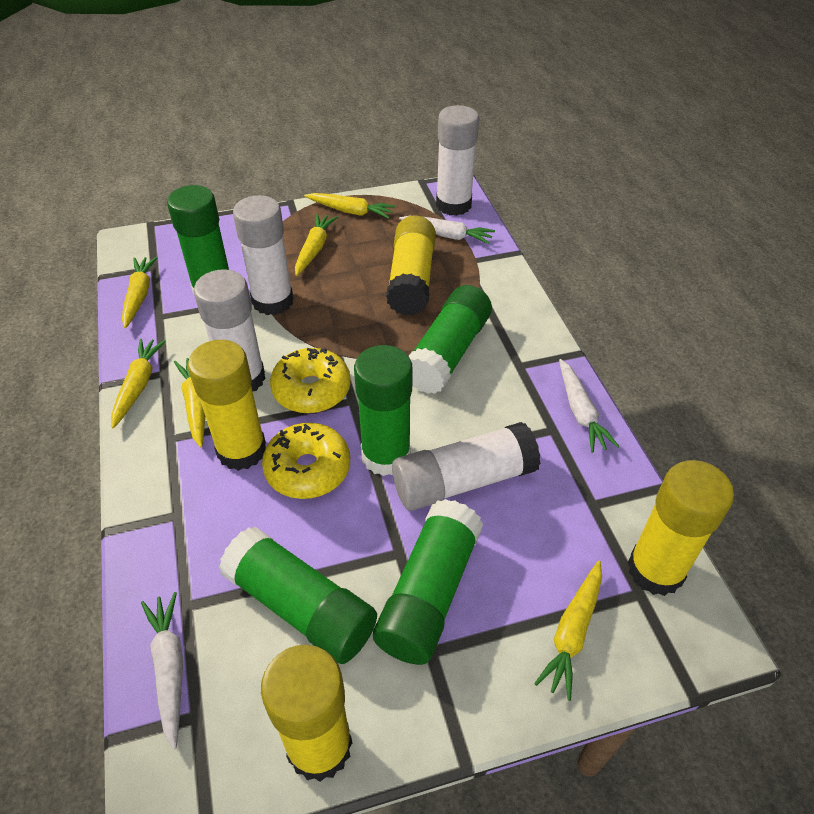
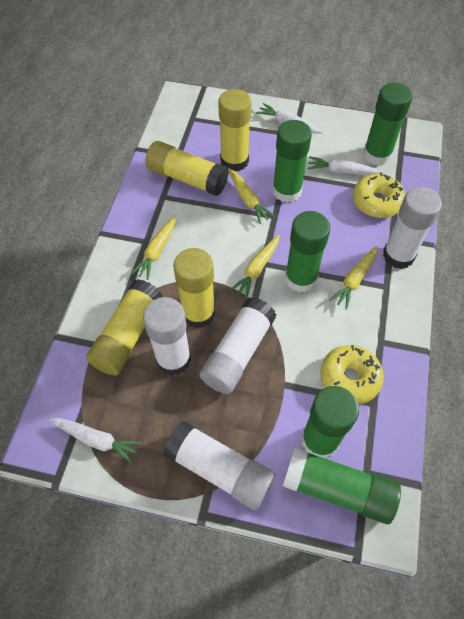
yellow carrot: 6 -> 4

